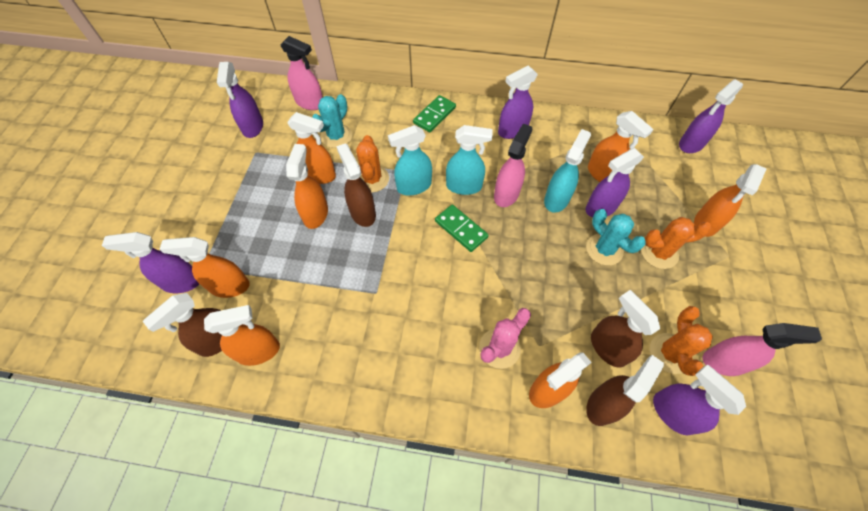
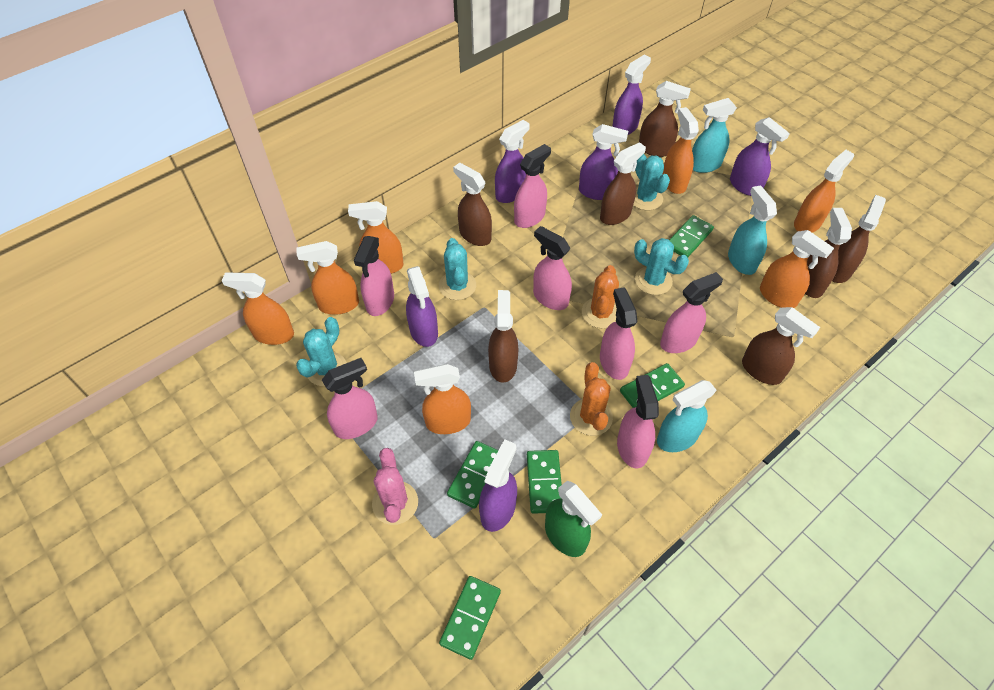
brown spray bottle: 4 -> 7
green domino: 2 -> 5
green spray bottle: 0 -> 1
orange cactus: 3 -> 2
pink spray bottle: 3 -> 7
turquoise cactus: 2 -> 4

